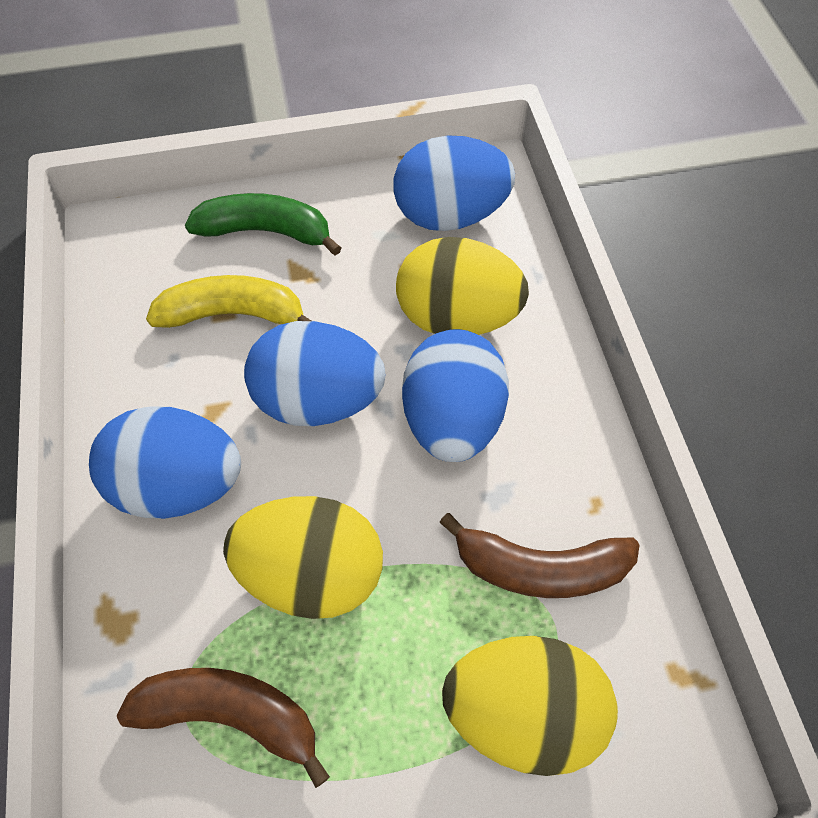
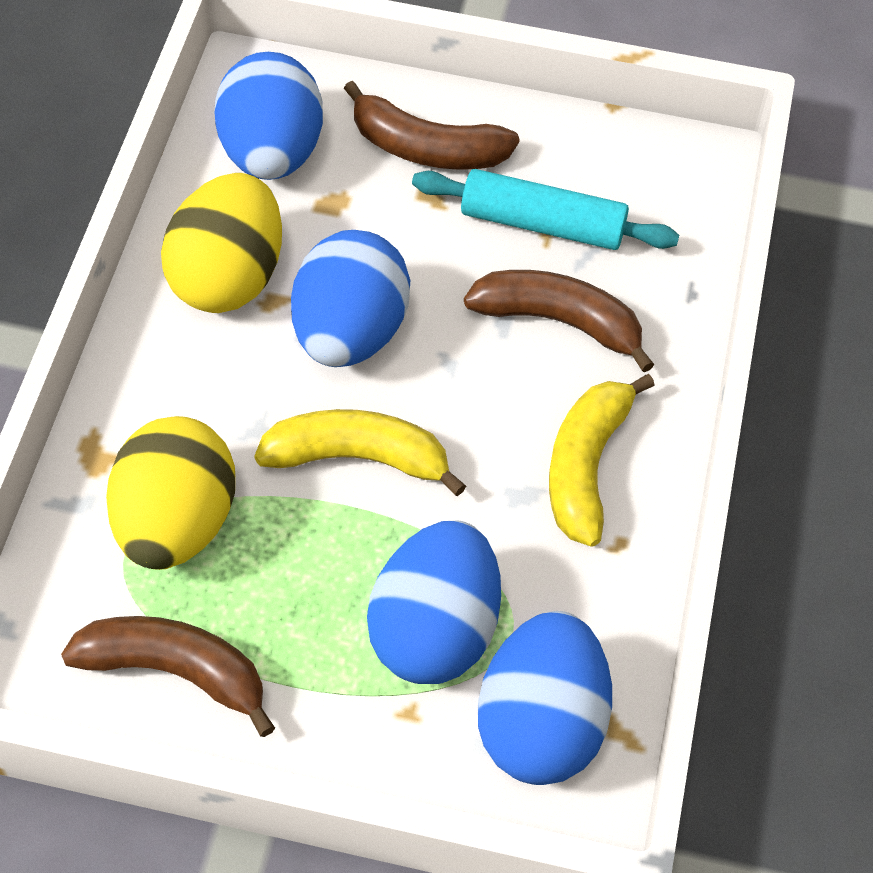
brown banana: 2 -> 3
green banana: 1 -> 0
turquoise rolling pin: 0 -> 1
yellow banana: 1 -> 2
yellow egg: 3 -> 2

